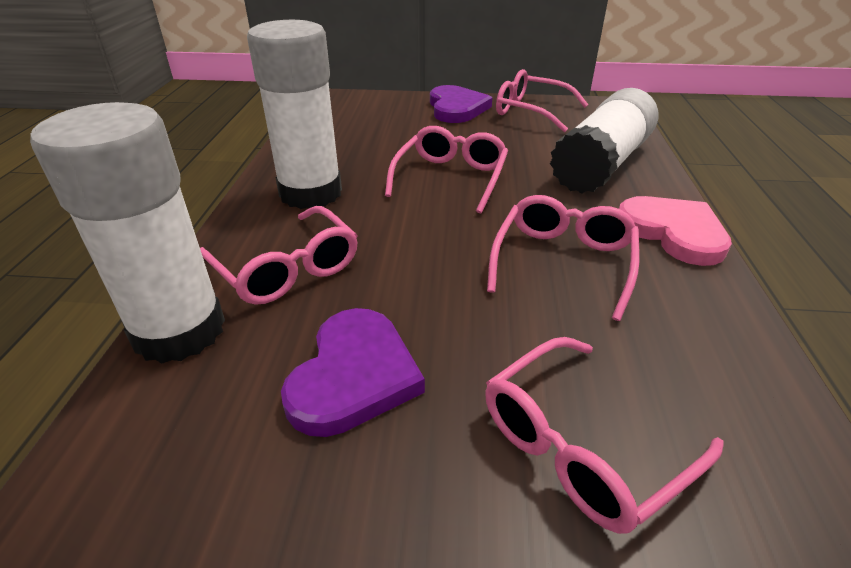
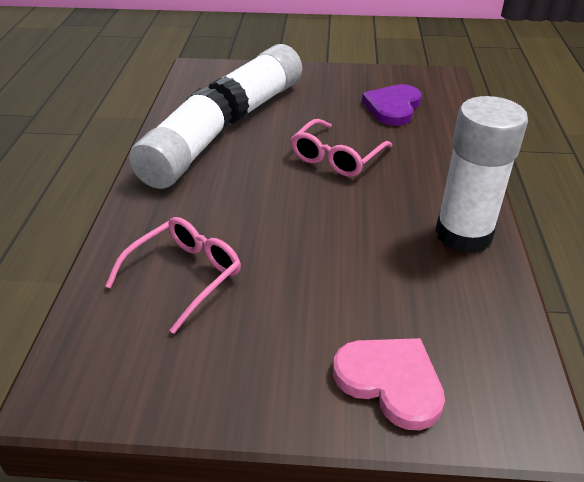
pink glasses: 5 -> 2
purple heart: 2 -> 1

